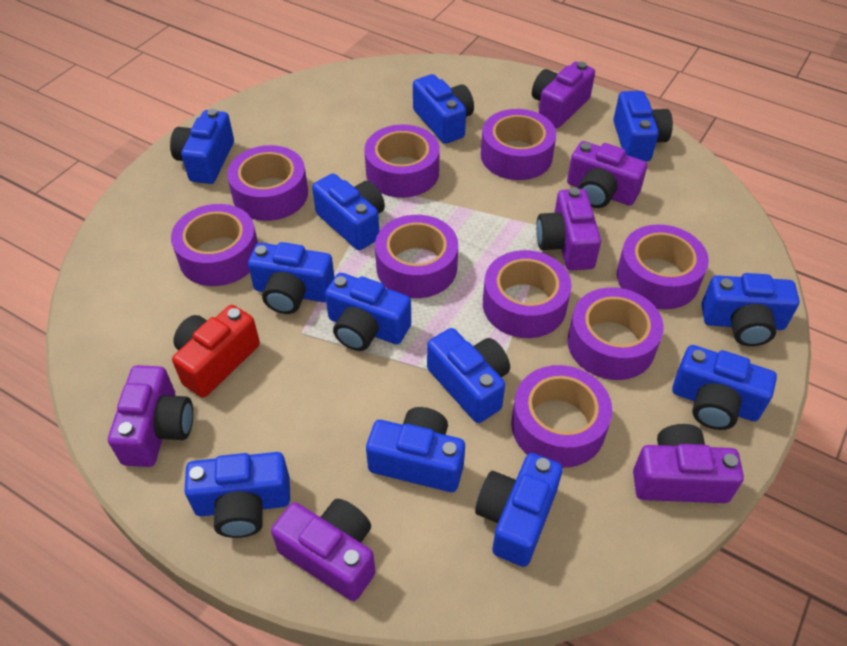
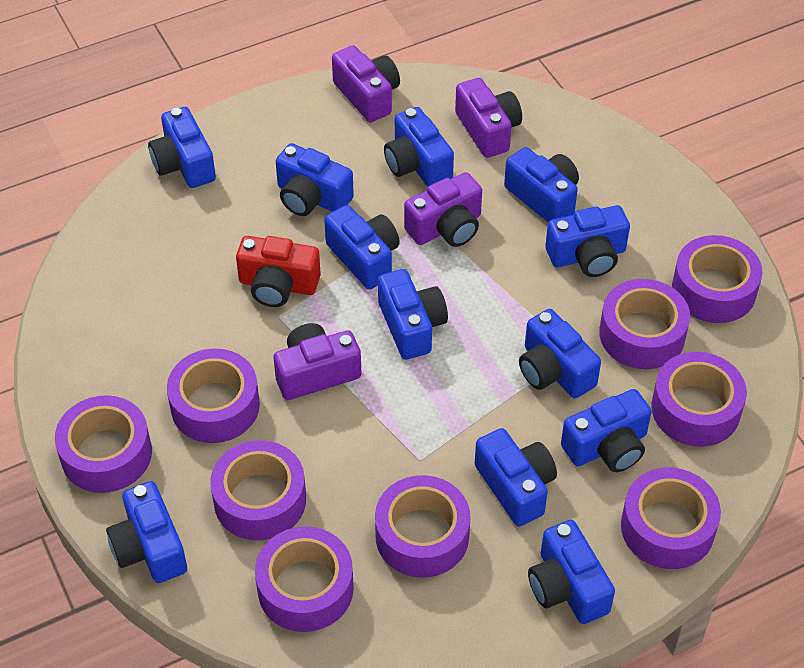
purple camera: 6 -> 4

